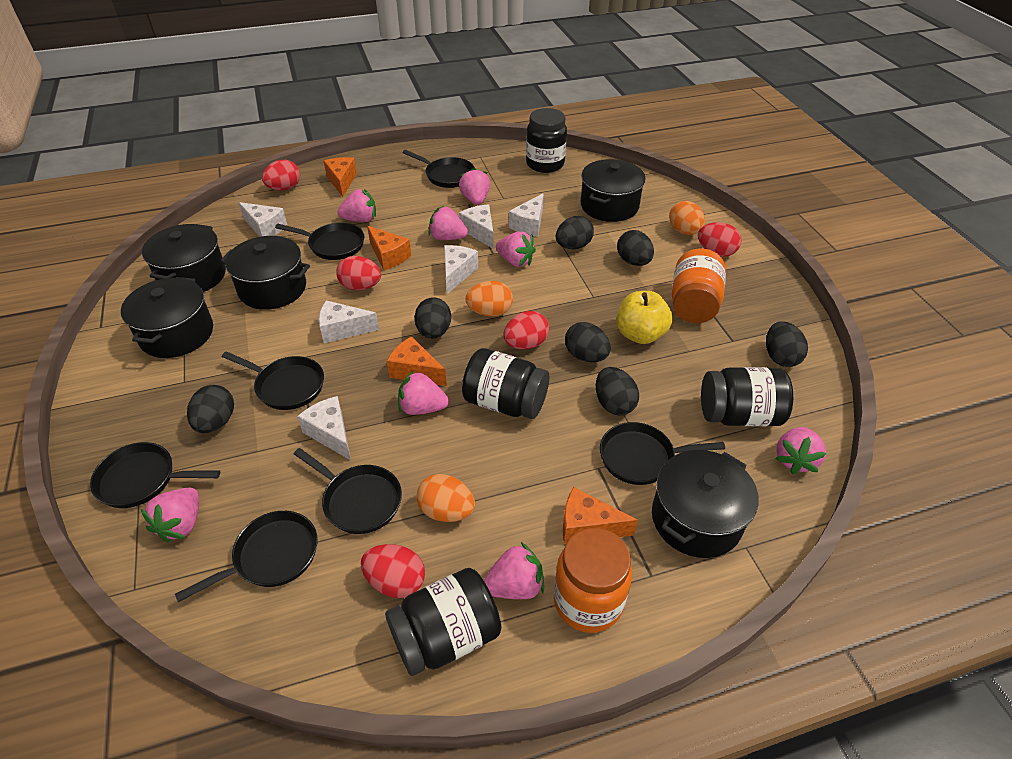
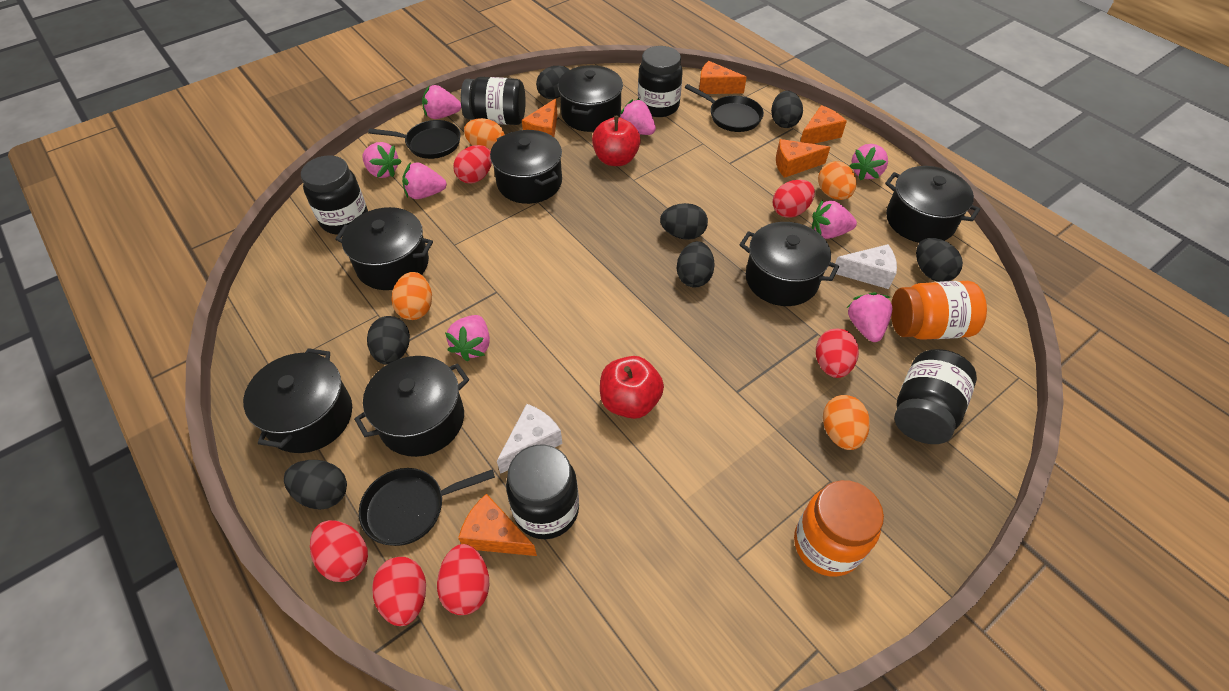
black jar: 4 -> 5
black pan: 7 -> 3
black pot: 5 -> 7
orange cheese: 4 -> 5
orange egg: 3 -> 4
red apple: 0 -> 2
red egg: 5 -> 6
white cheese: 6 -> 2
yellow apple: 1 -> 0

